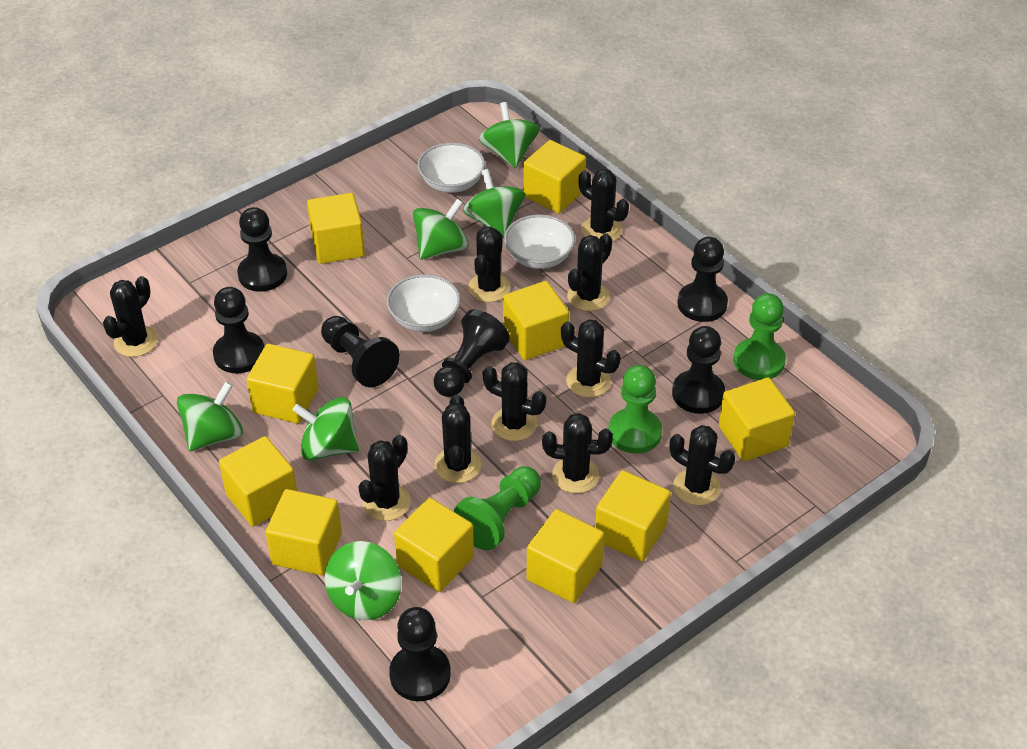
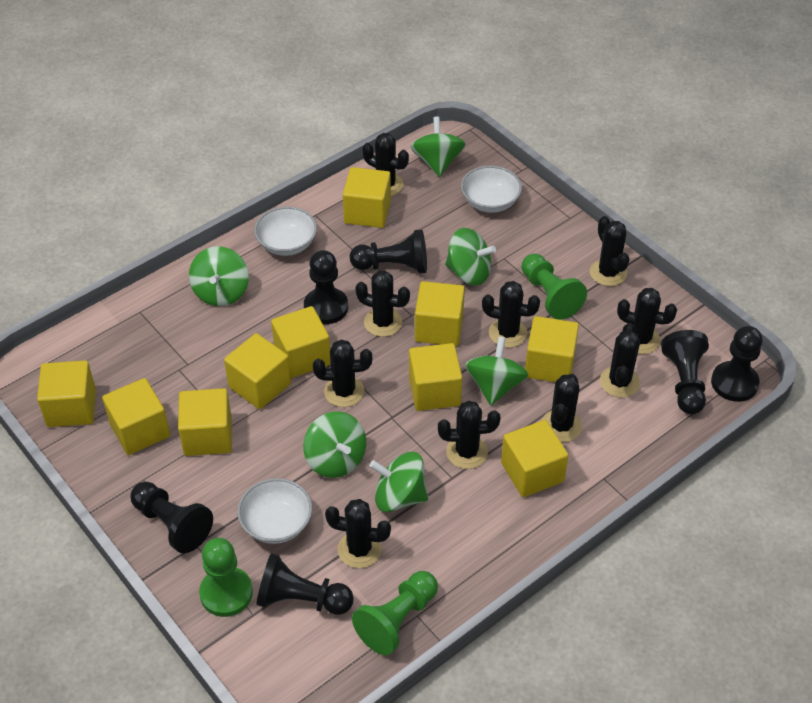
black pawn: 7 -> 6

